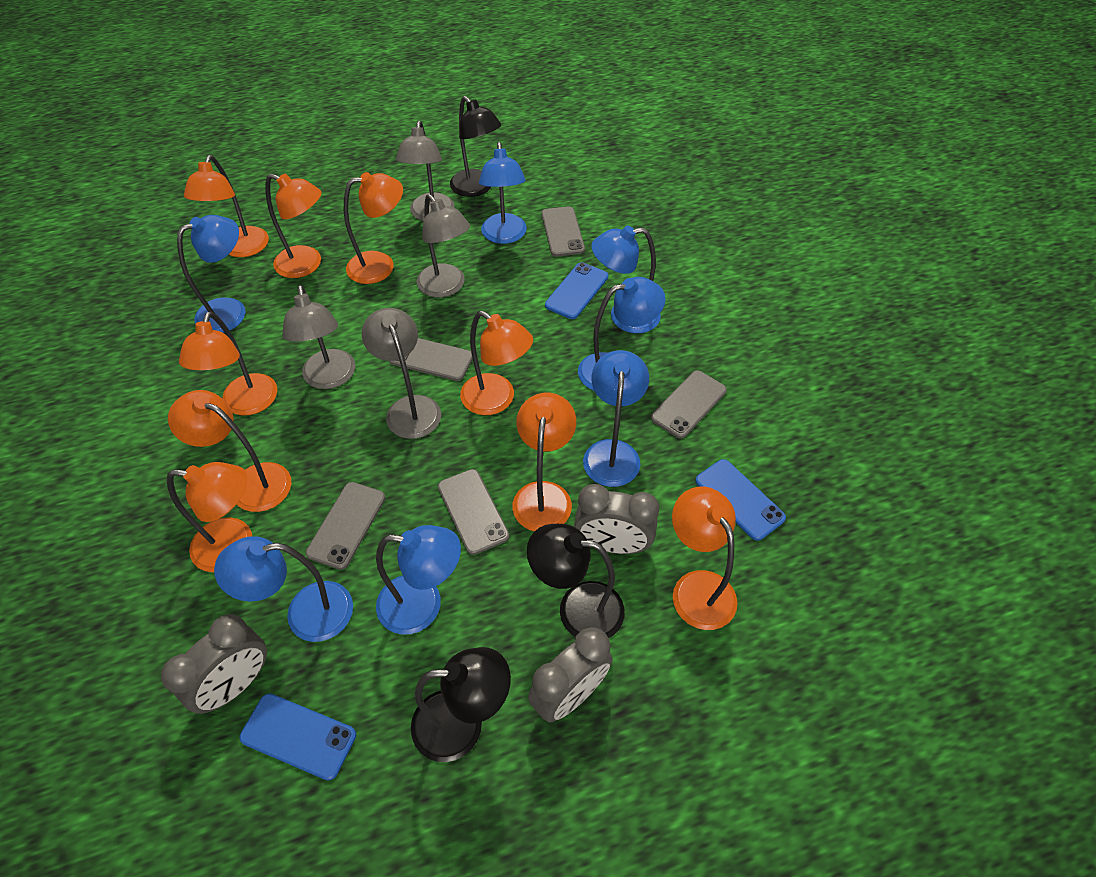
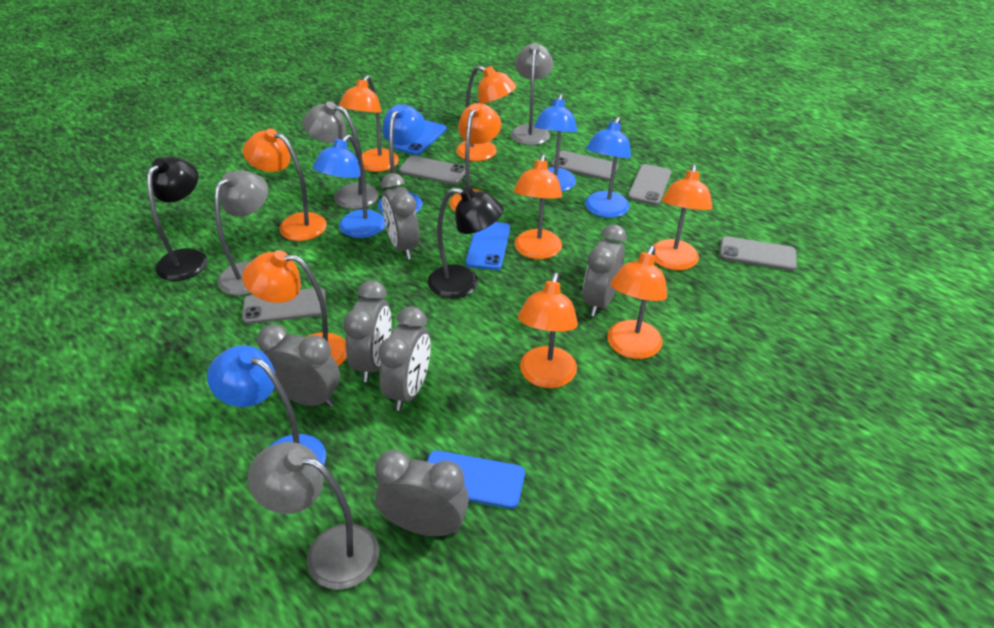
black lamp: 3 -> 2
blue lamp: 7 -> 5
grey clock: 3 -> 6

